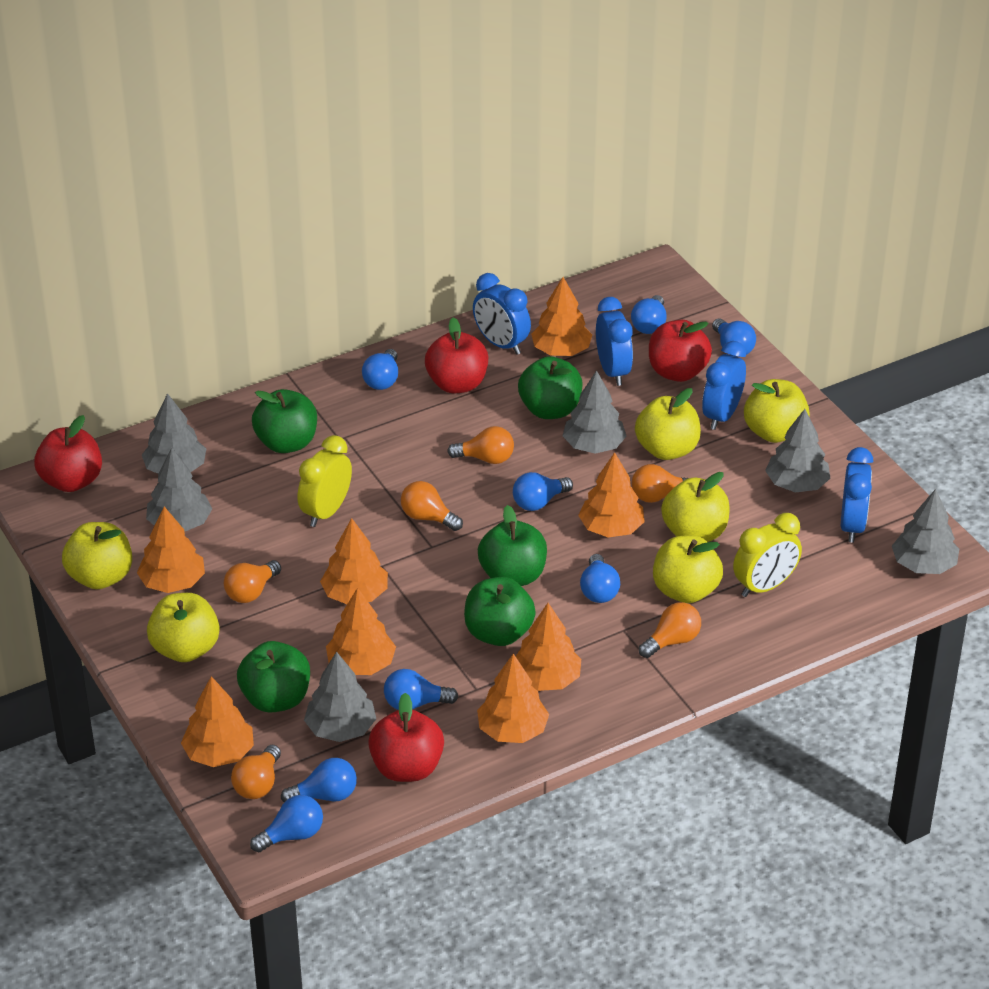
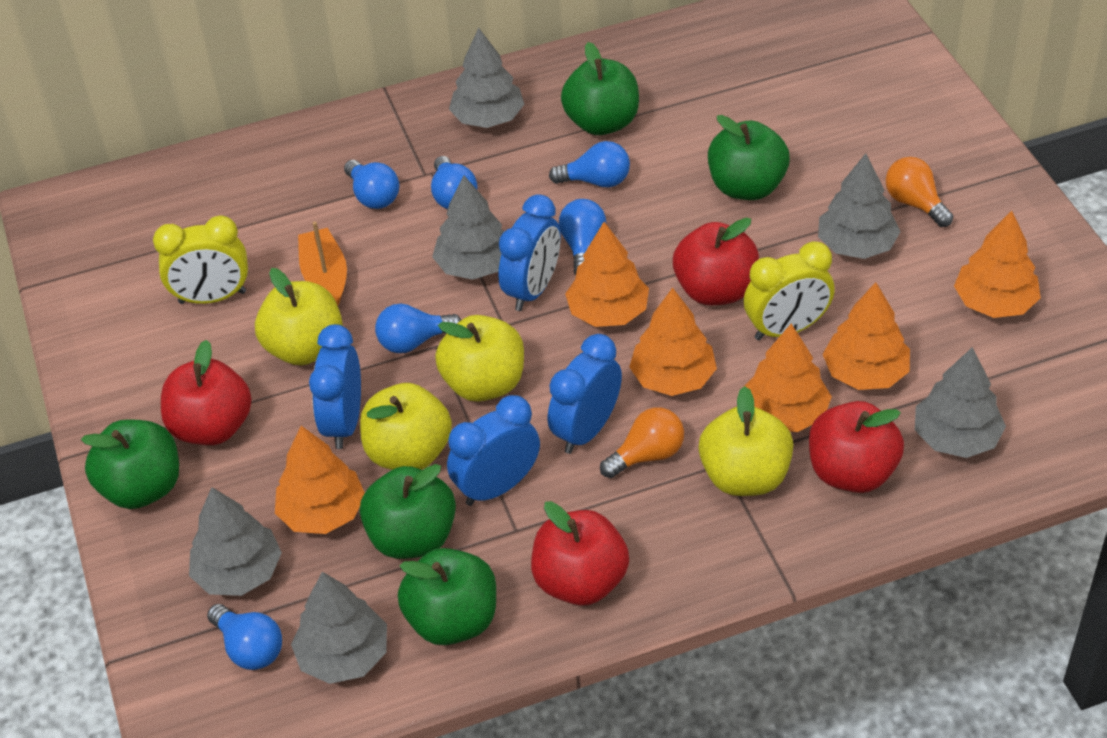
blue light bulb: 8 -> 6
orange boat: 0 -> 1
orange light bulb: 6 -> 2
orange tree: 8 -> 6
yellow apple: 6 -> 4

